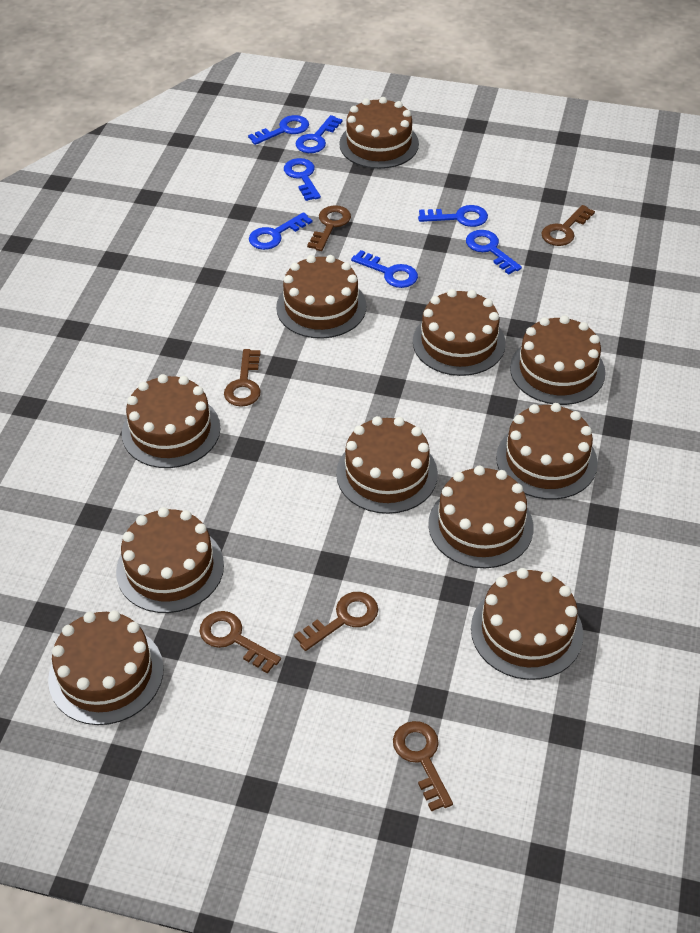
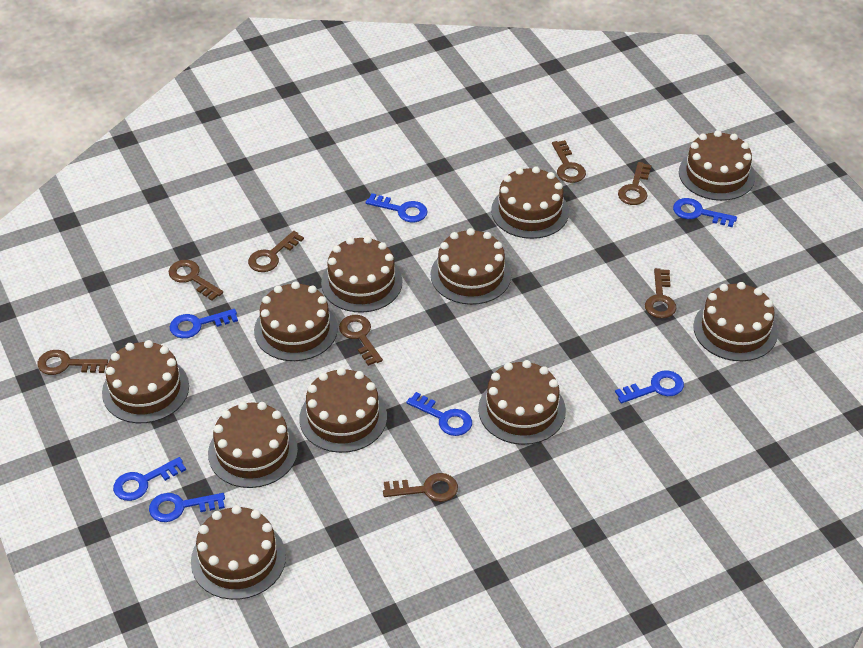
brown key: 6 -> 8

